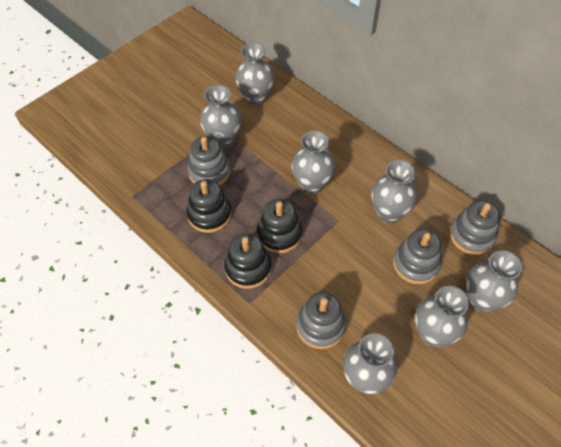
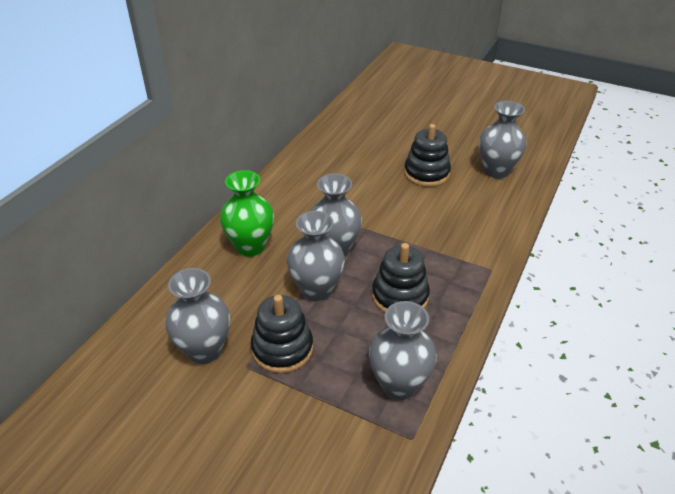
green vase: 0 -> 1
grey stacking toy: 4 -> 0
grey vase: 7 -> 5

